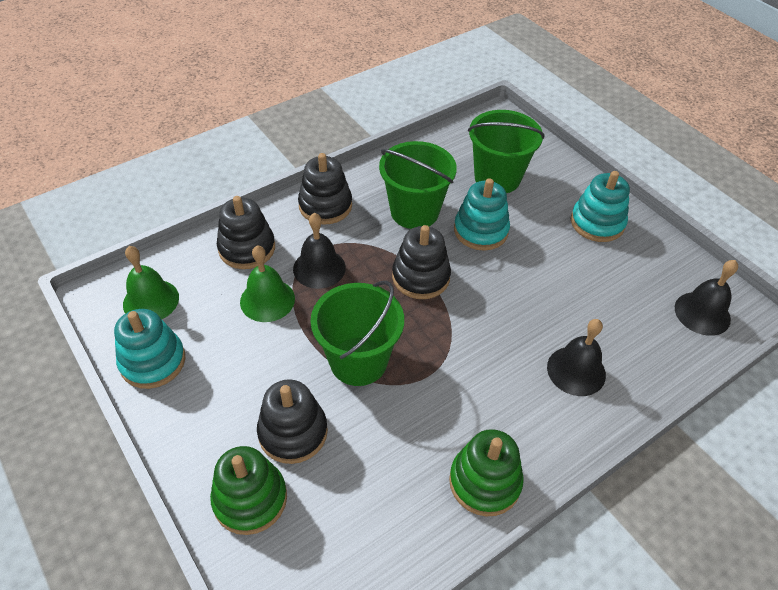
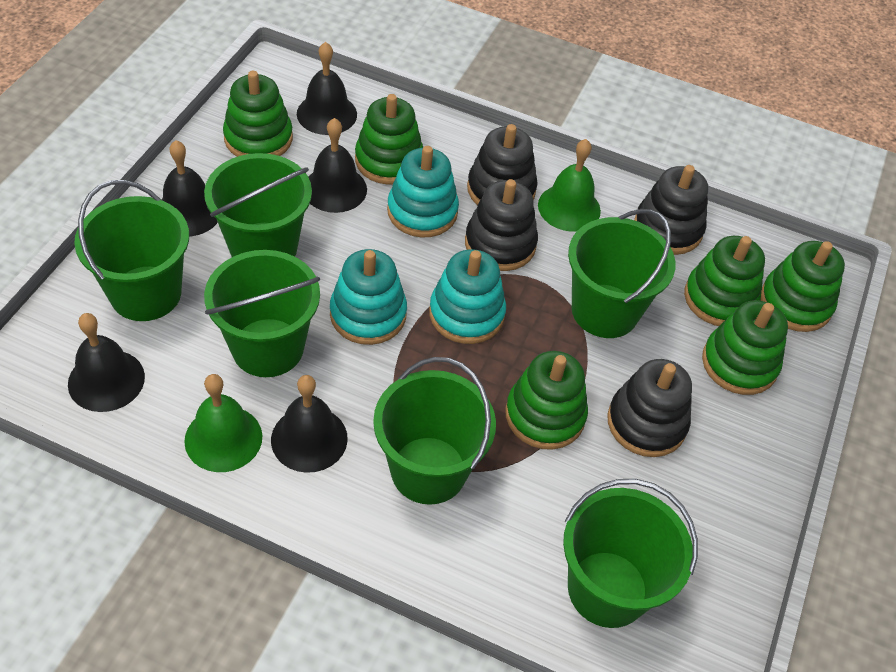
black bell: 3 -> 5
green bucket: 3 -> 6
green stacking toy: 2 -> 6

